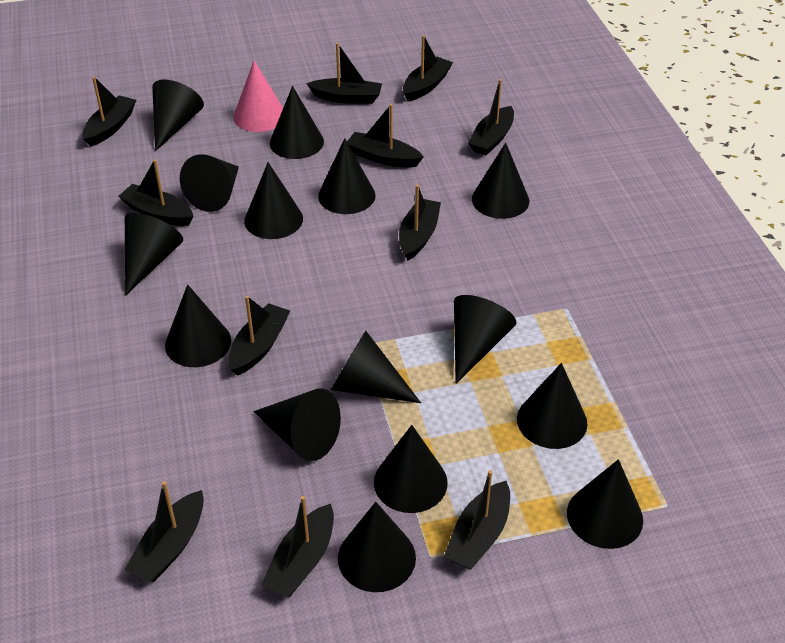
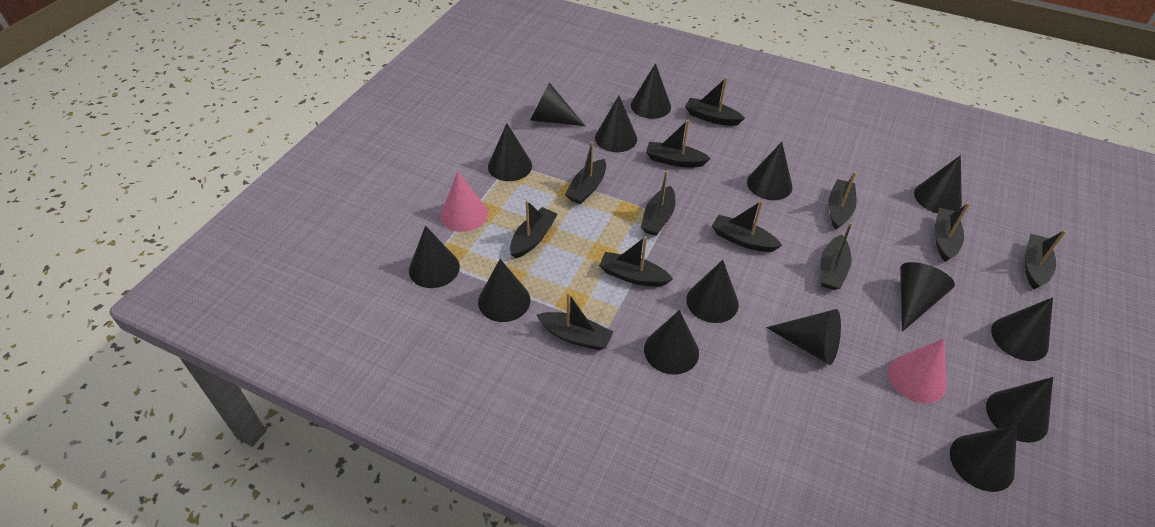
black boat: 11 -> 12
pink cone: 1 -> 2

